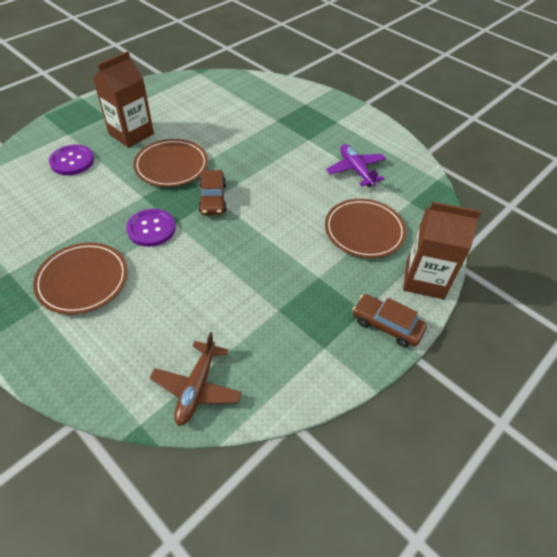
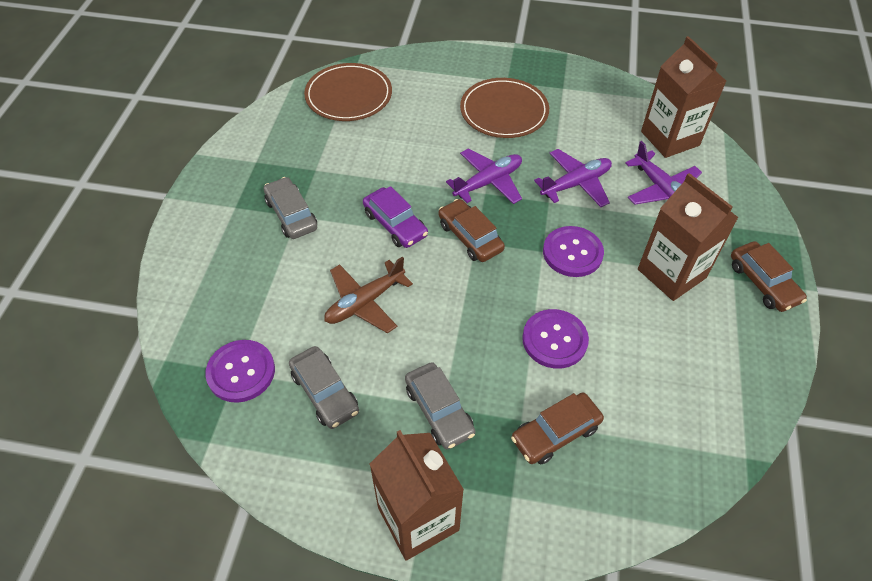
brown car: 2 -> 3
brown carton: 2 -> 3
brown plate: 3 -> 2
grey car: 0 -> 3
purple button: 2 -> 3
purple car: 0 -> 1
purple plane: 1 -> 3

